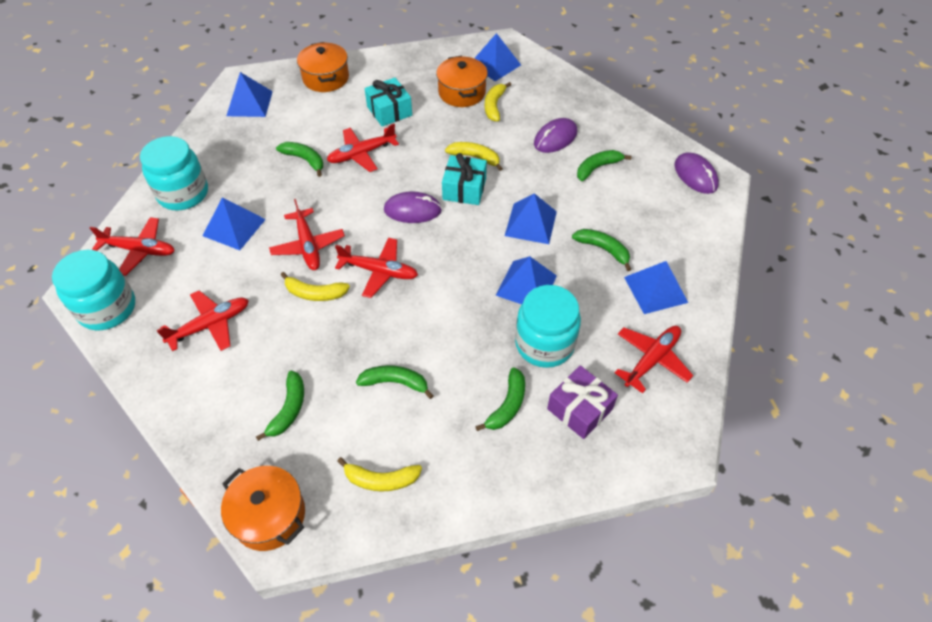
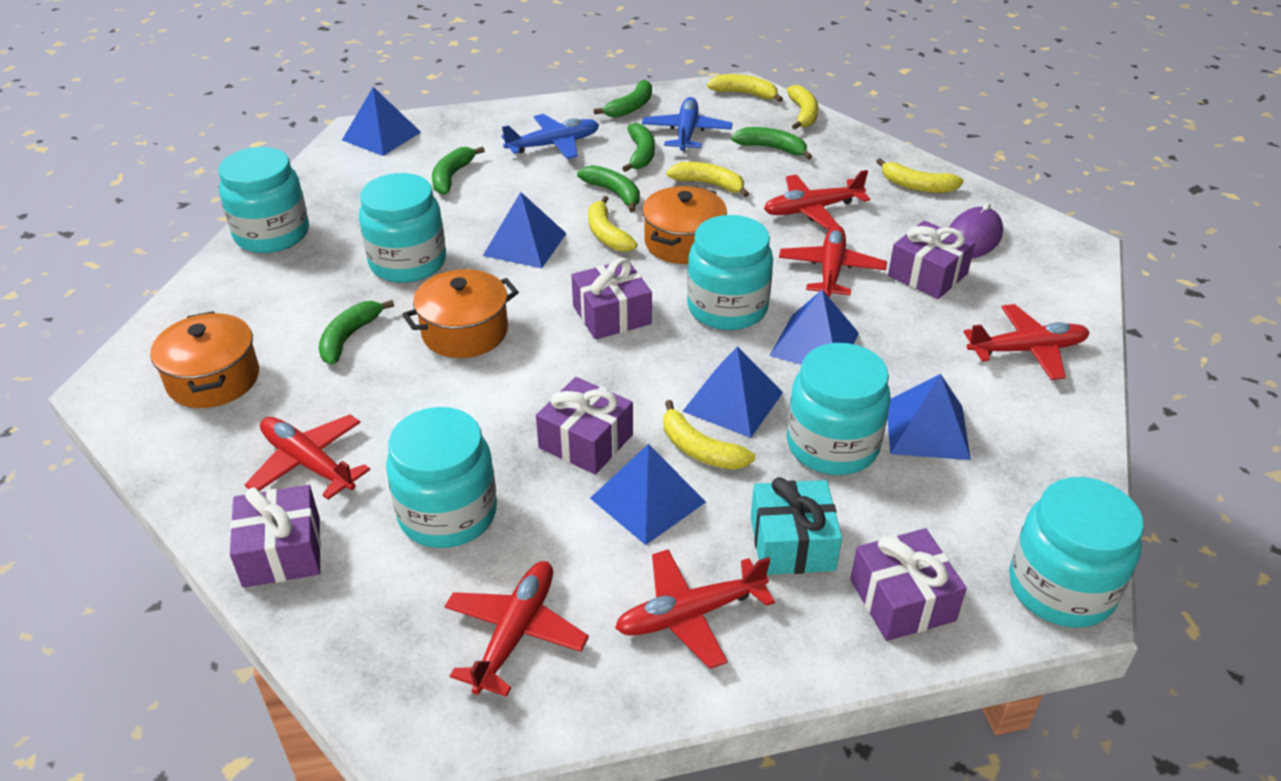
blue plane: 0 -> 2
purple gift: 1 -> 5
purple mouse: 3 -> 1
turquoise gift: 2 -> 1
turquoise jar: 3 -> 6
yellow banana: 4 -> 6

